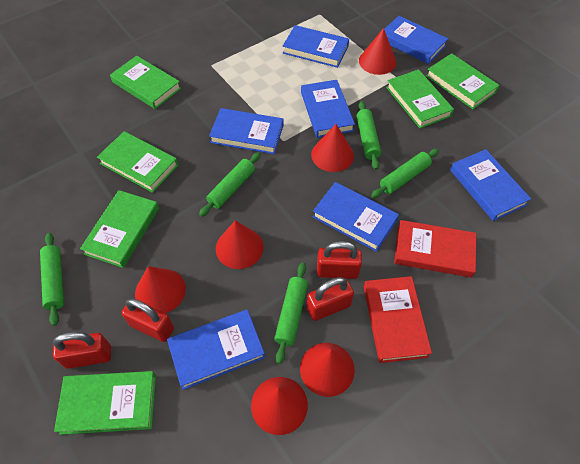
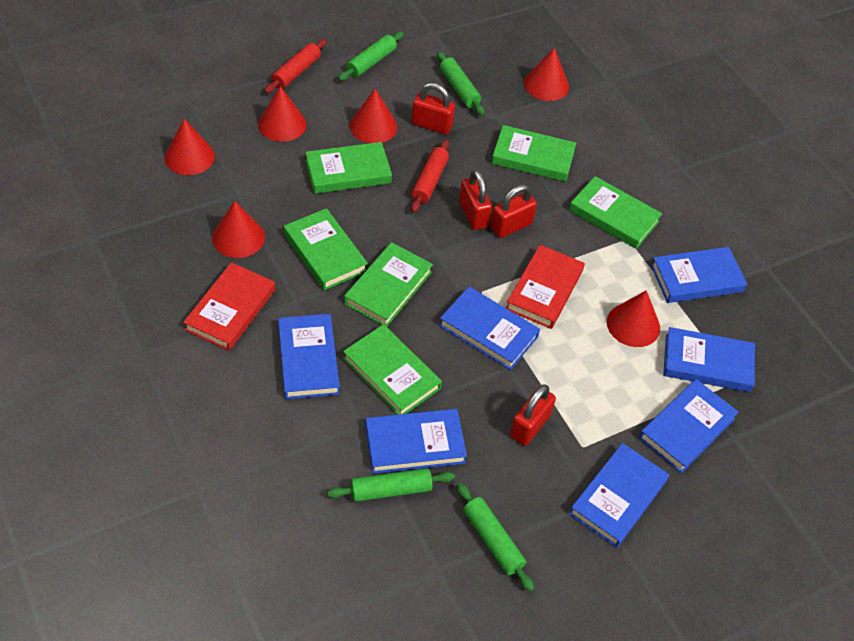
green rolling pin: 5 -> 4
red rolling pin: 0 -> 2

